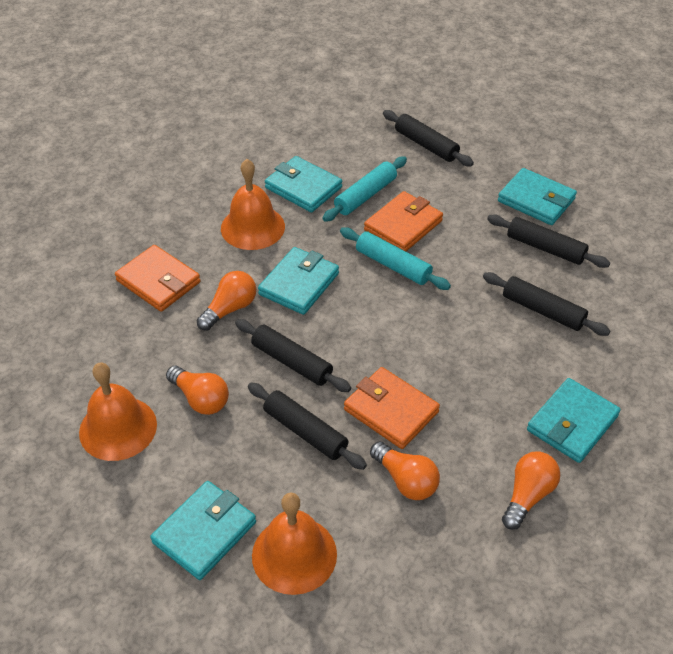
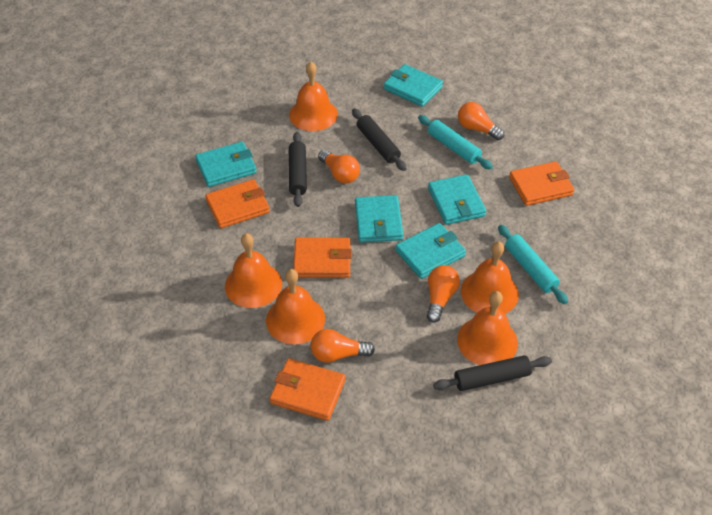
black rolling pin: 5 -> 3
orange bell: 3 -> 5
orange wallet: 3 -> 4

